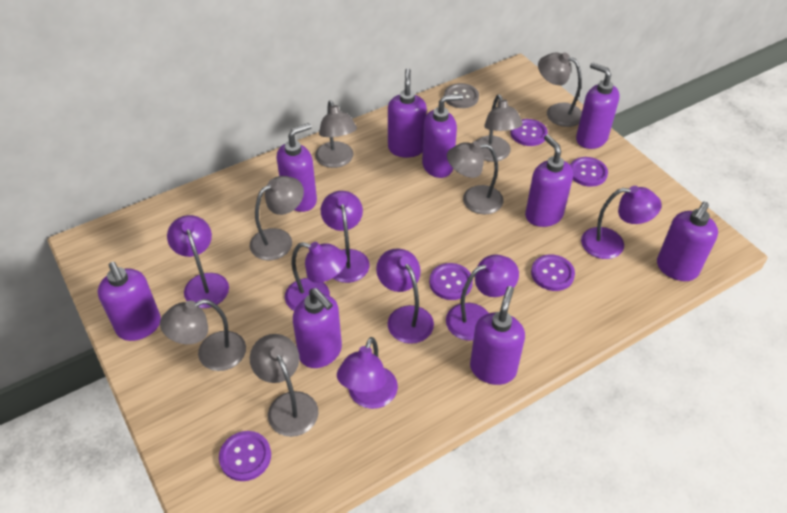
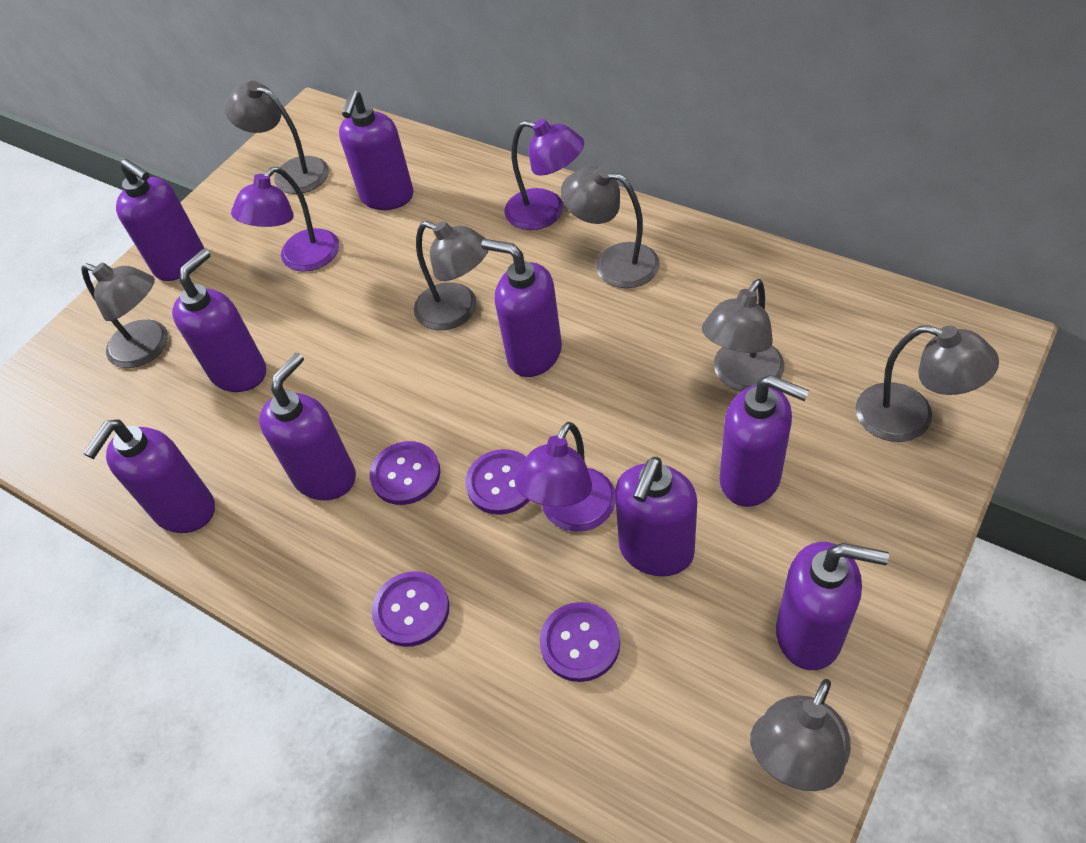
grey button: 1 -> 0
purple button: 5 -> 4
purple lamp: 7 -> 3

